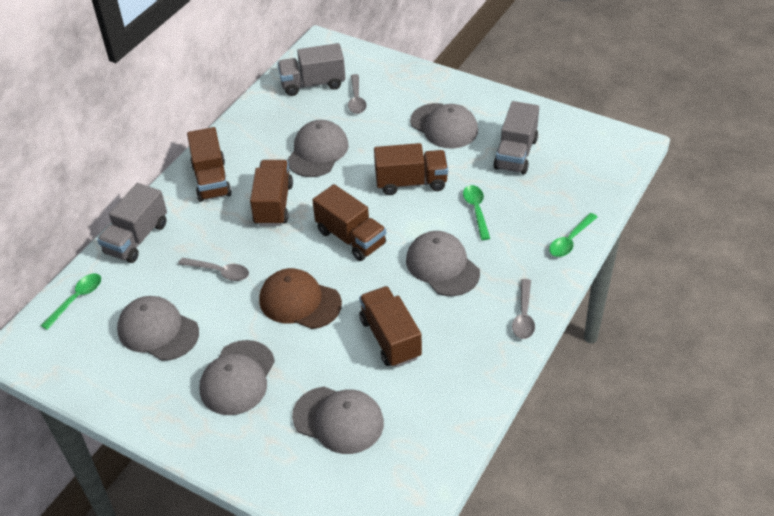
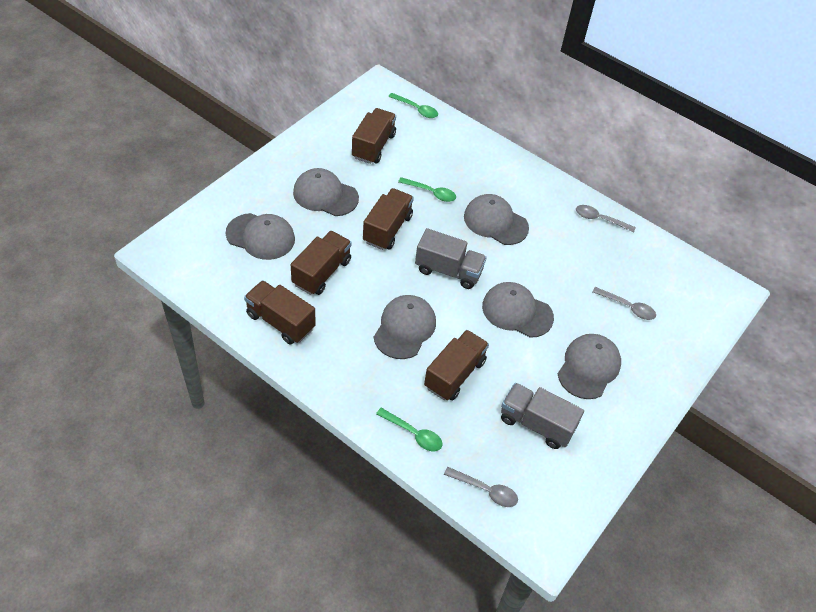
brown cap: 1 -> 0
grey truck: 3 -> 2

